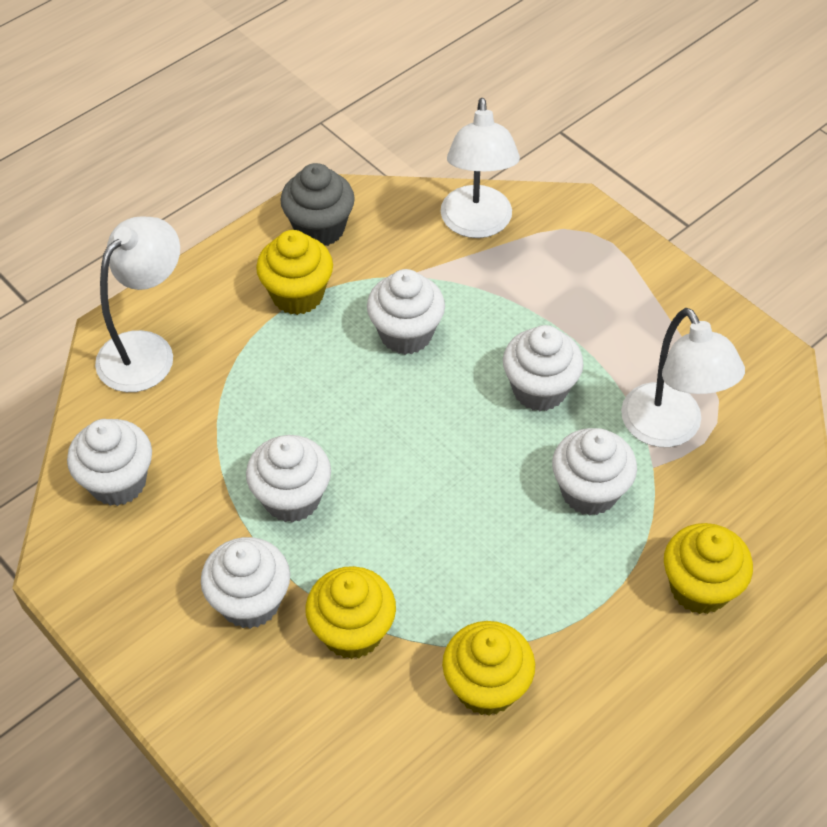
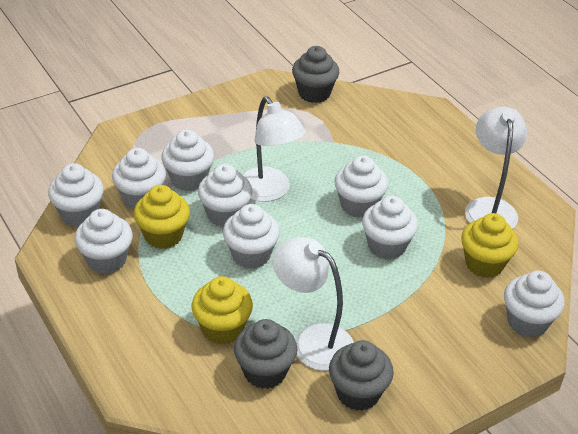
grey cupcake: 1 -> 3
white cupcake: 6 -> 9
yellow cupcake: 4 -> 3

